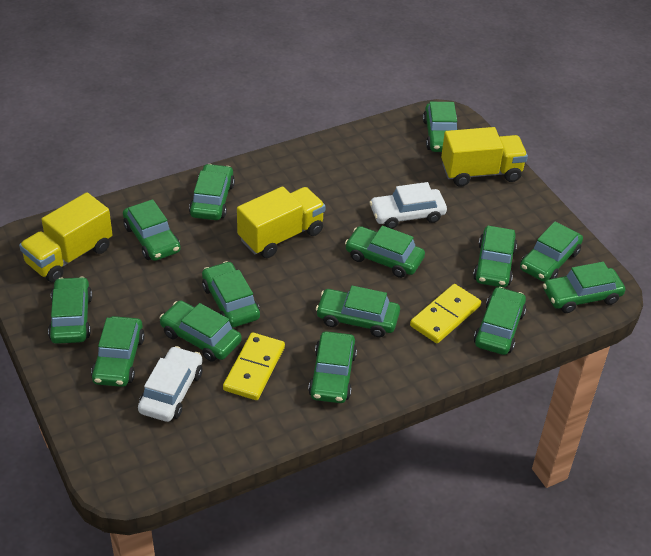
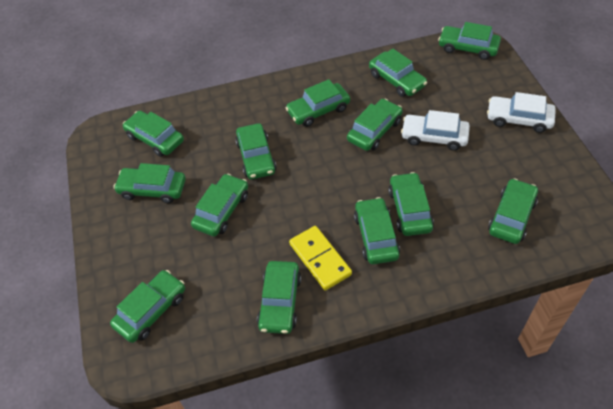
green car: 14 -> 13
yellow domino: 2 -> 1
yellow truck: 3 -> 0

